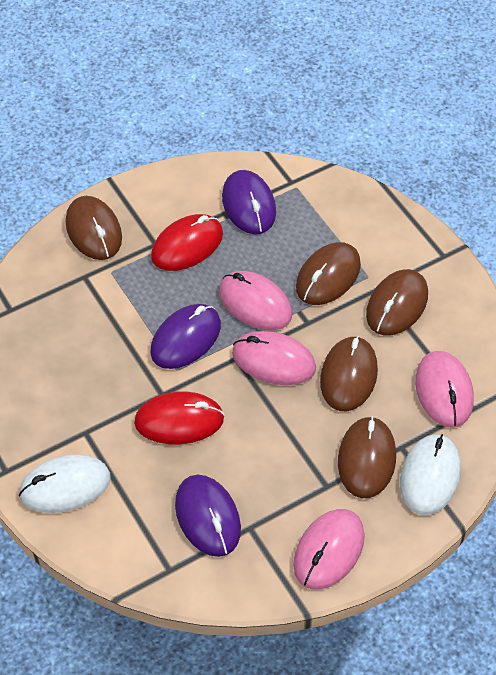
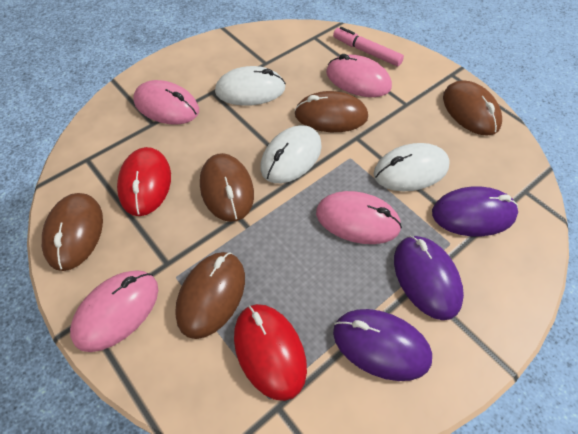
pink marker: 0 -> 1
white mouse: 2 -> 3

